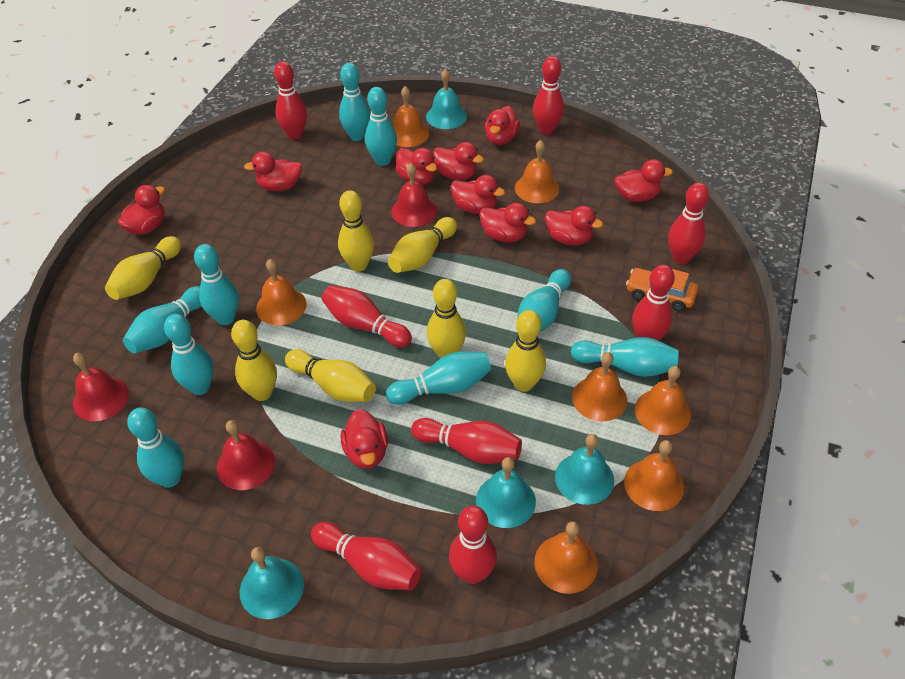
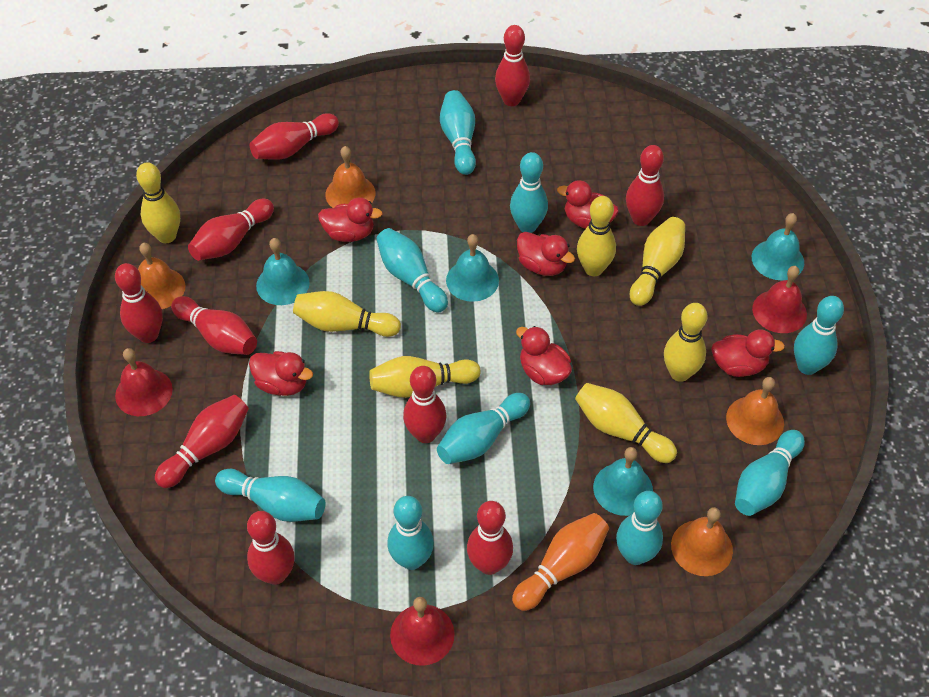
orange bell: 7 -> 4
orange bowling pin: 0 -> 1
orange car: 1 -> 0
red bowling pin: 8 -> 10
red duck: 10 -> 6

